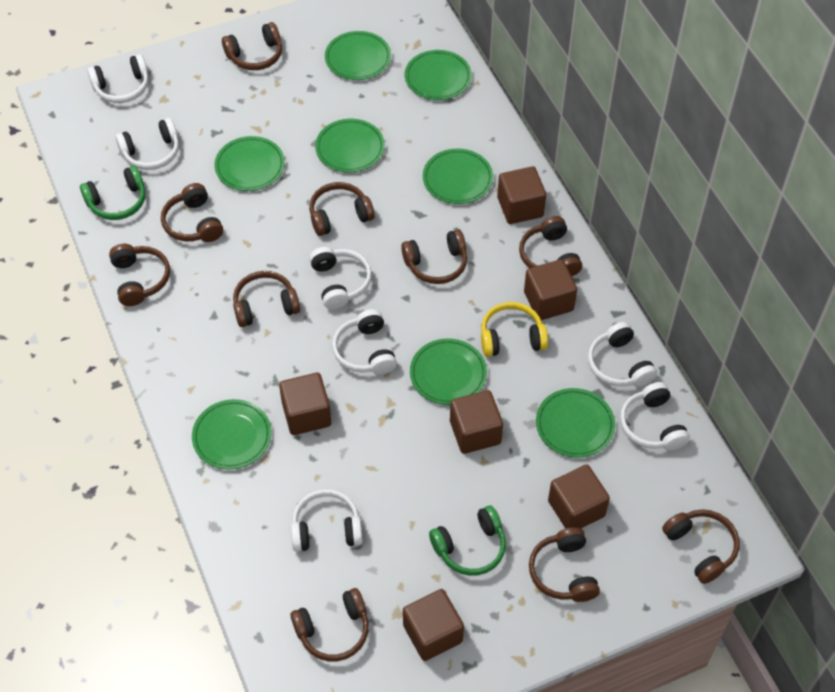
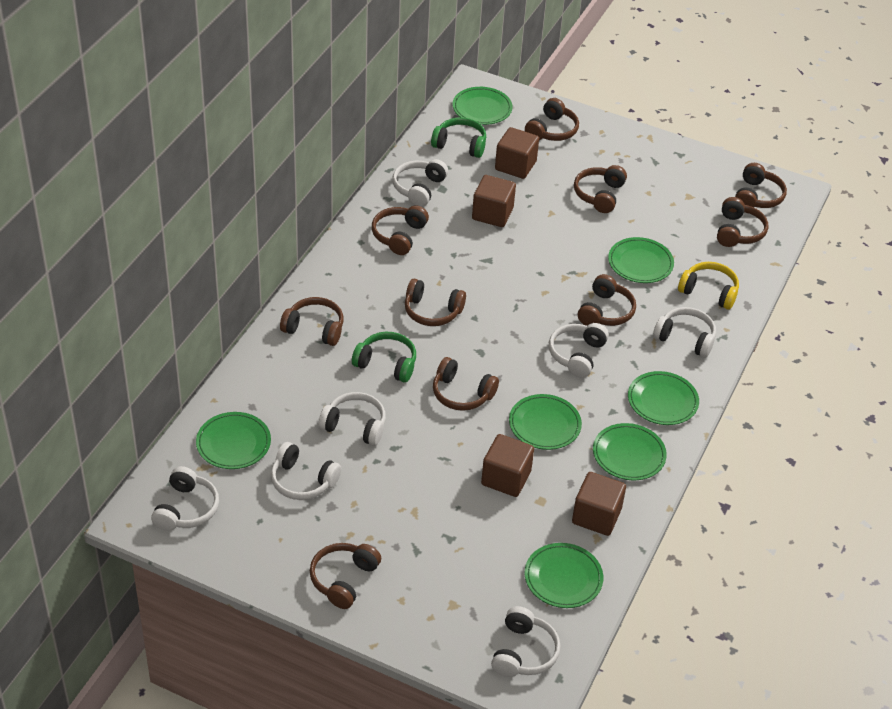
brown cube: 6 -> 4
green plate: 8 -> 7

